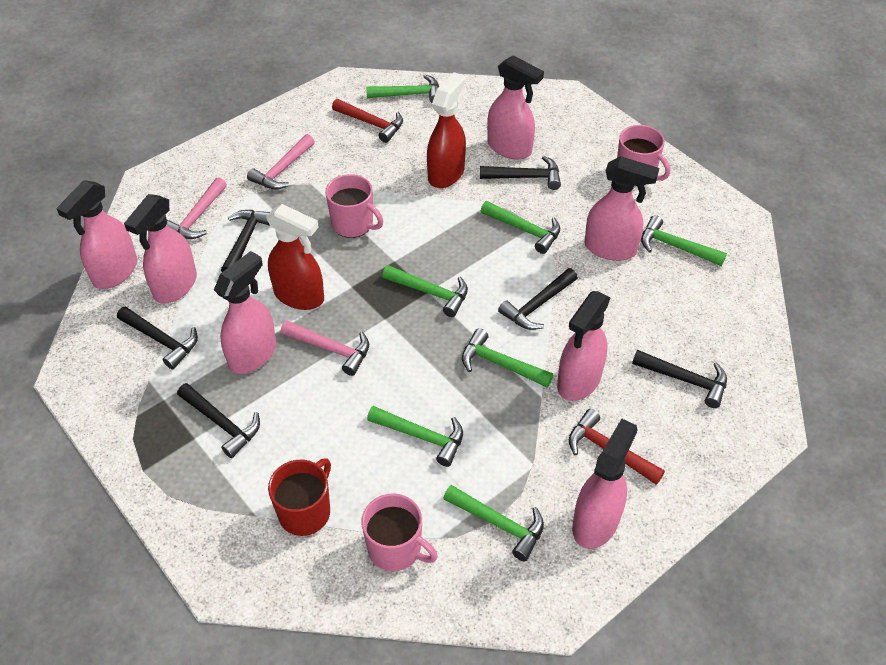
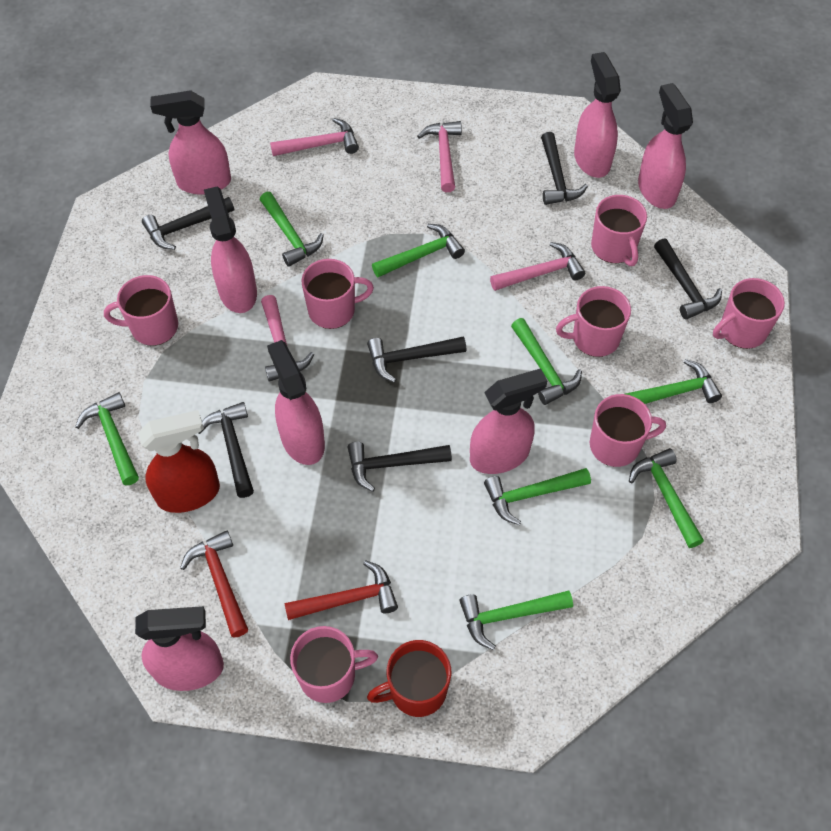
green hammer: 7 -> 8
pink hammer: 3 -> 4
pink mug: 3 -> 7
red spray bottle: 2 -> 1

